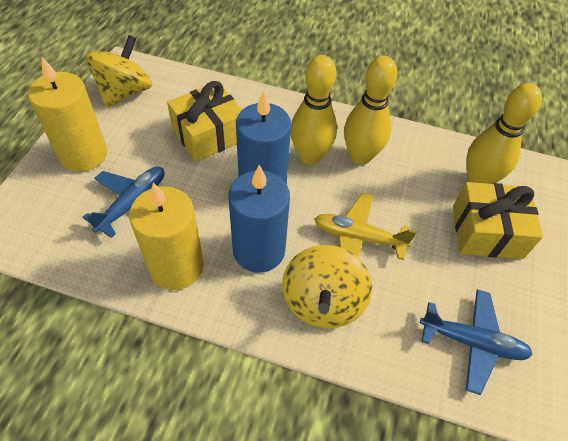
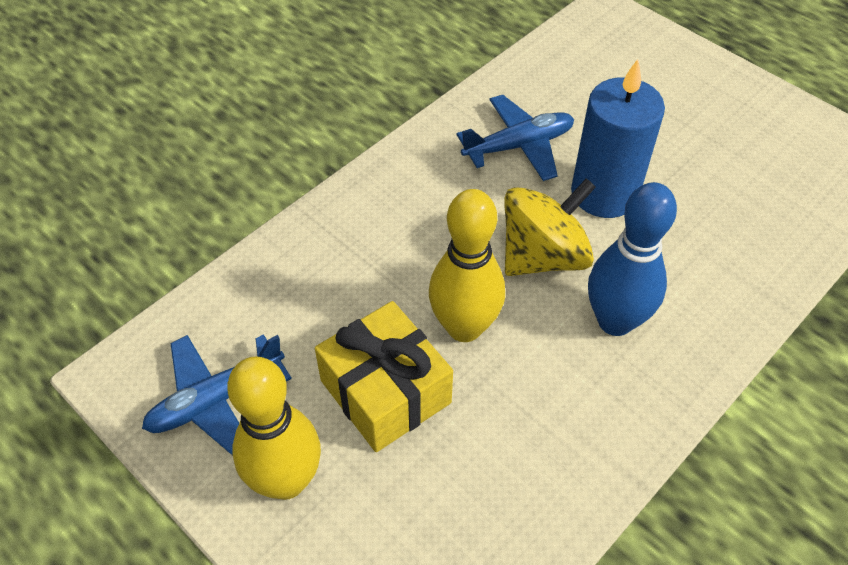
blue bowling pin: 0 -> 1
blue candle: 2 -> 1
yellow bowling pin: 3 -> 2
yellow candle: 2 -> 0
yellow gift: 2 -> 1
yellow plane: 1 -> 0
yellow spinning top: 2 -> 1

